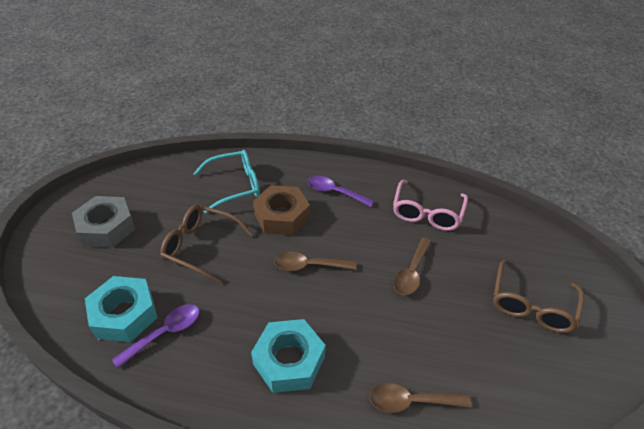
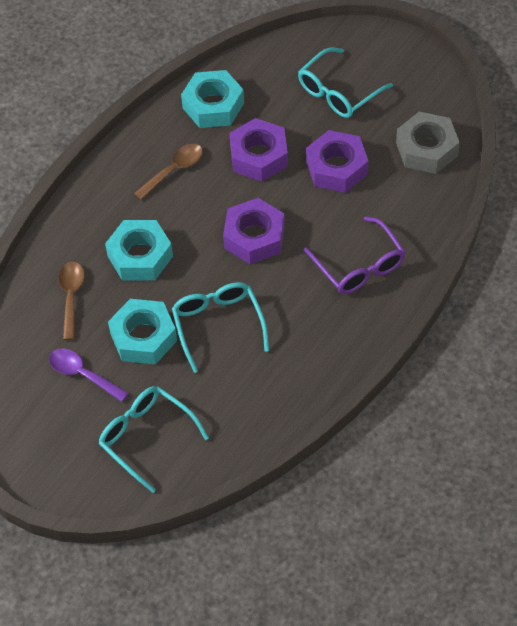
brown glasses: 2 -> 0
brown nut: 1 -> 0
brown spoon: 3 -> 2
pink glasses: 1 -> 0
purple glasses: 0 -> 1
purple nut: 0 -> 3
purple spoon: 2 -> 1
turquoise glasses: 1 -> 3
turquoise nut: 2 -> 3

